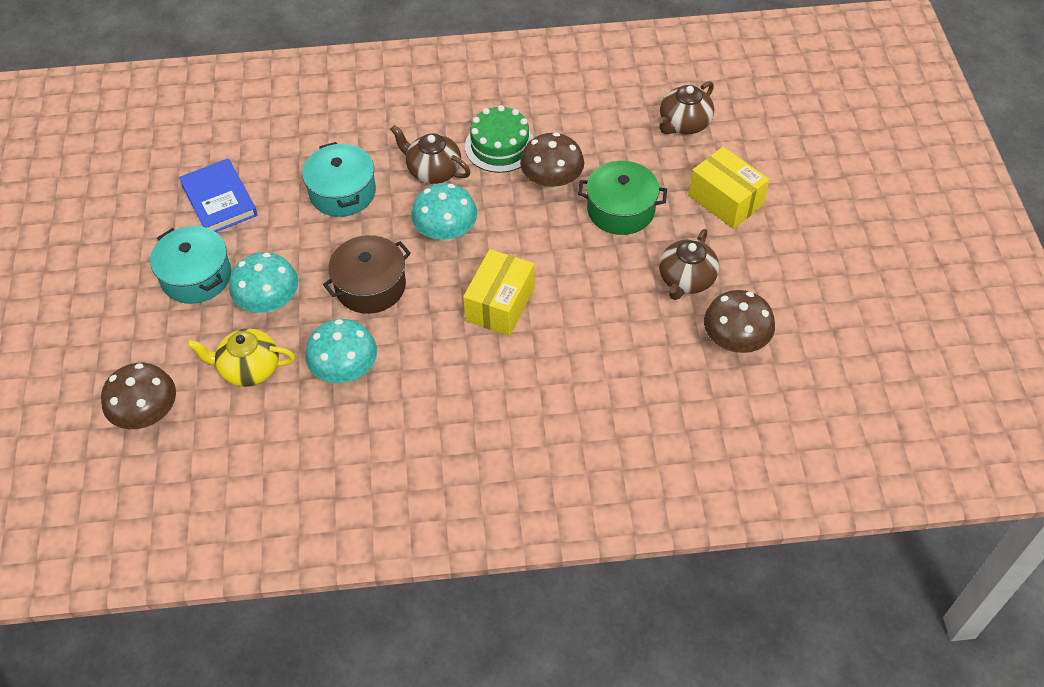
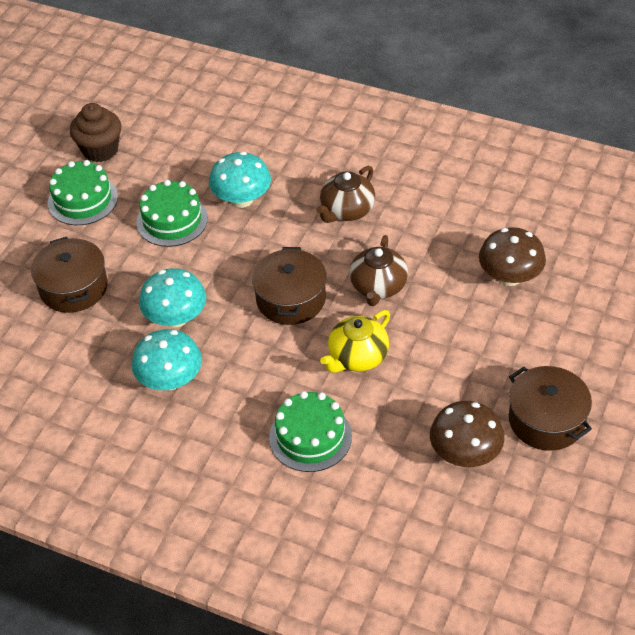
blue book: 1 -> 0
brown cupcake: 0 -> 1
brown mushroom: 3 -> 2
brown pot: 1 -> 3
brown teapot: 3 -> 2
green cake: 1 -> 3
green pot: 1 -> 0
turquoise pot: 2 -> 0
yellow box: 2 -> 0

